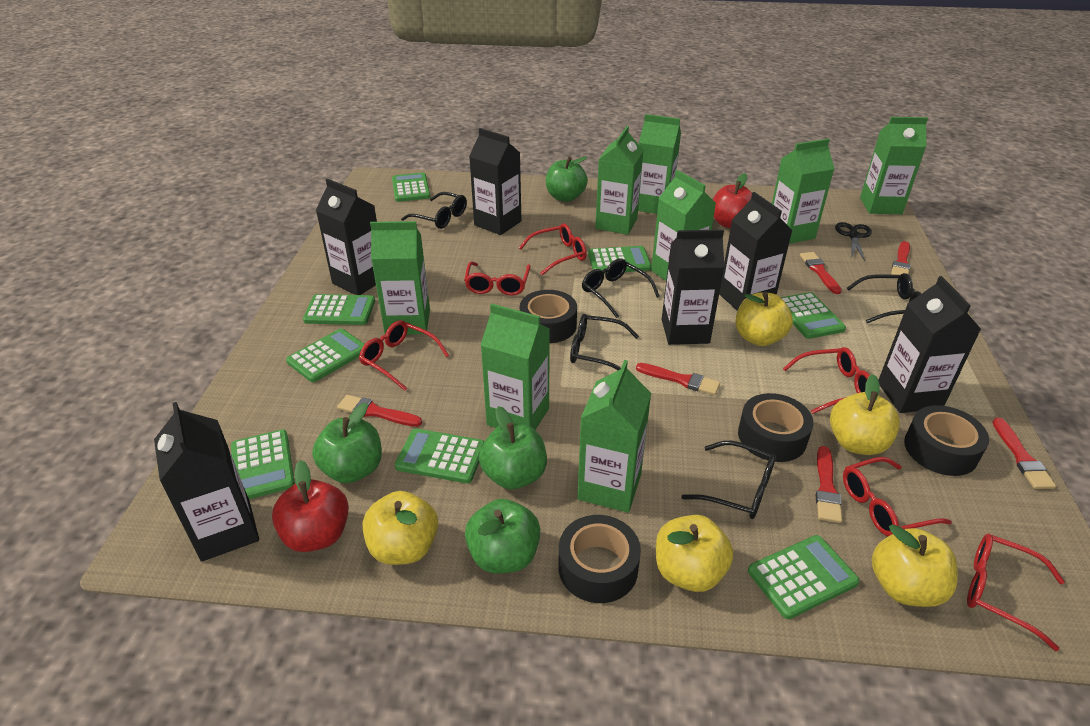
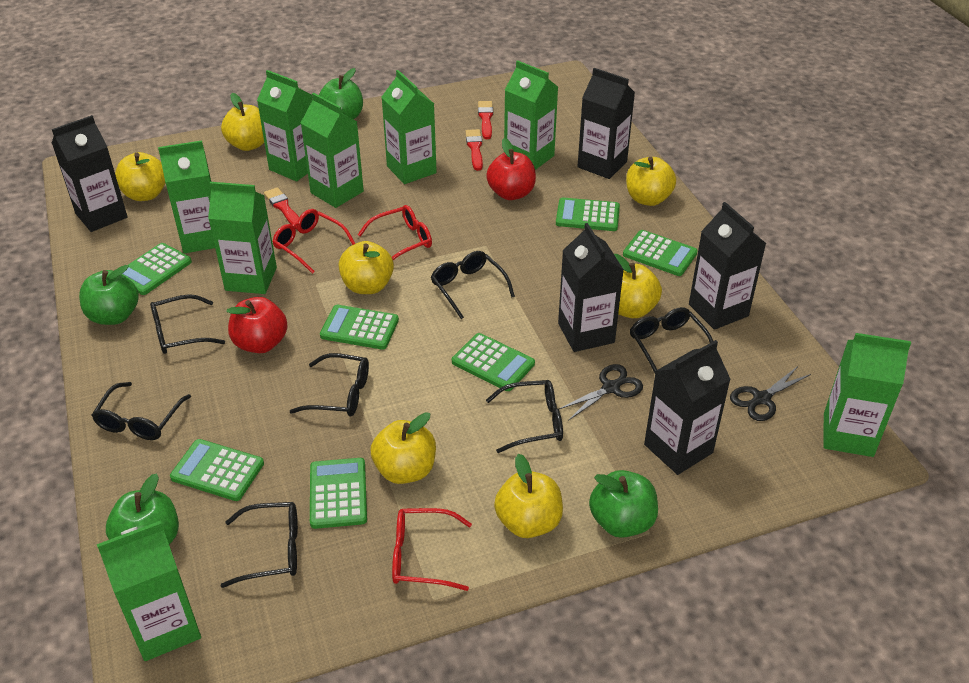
black carton: 6 -> 5
black glasses: 5 -> 7
black scissors: 1 -> 2
black tape: 4 -> 0
green calculator: 8 -> 7
red brush: 6 -> 3
red glasses: 6 -> 3
yellow apple: 5 -> 7

